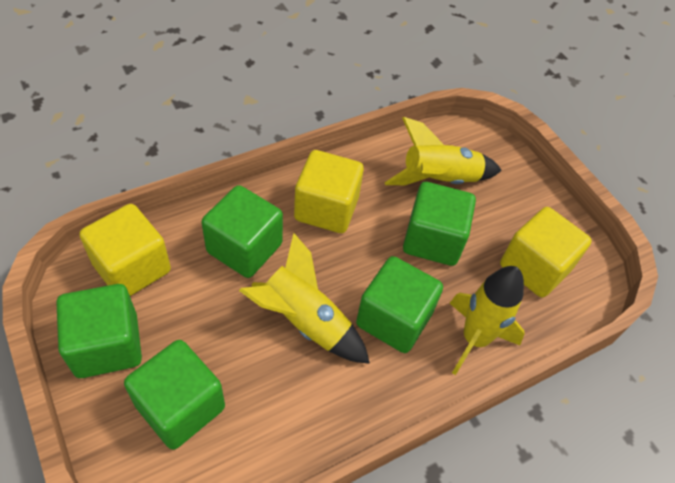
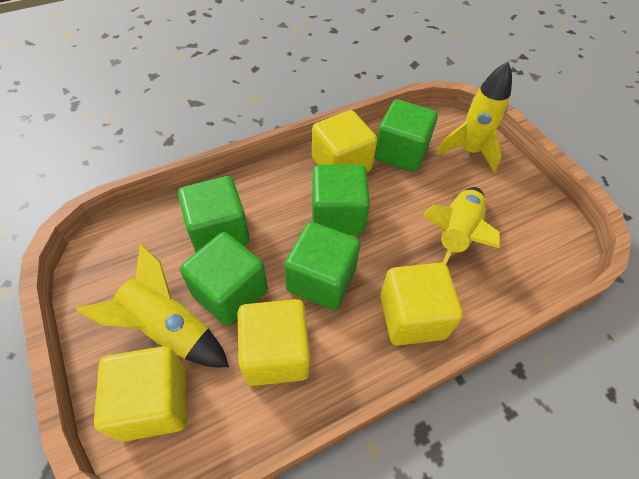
yellow cube: 3 -> 4

